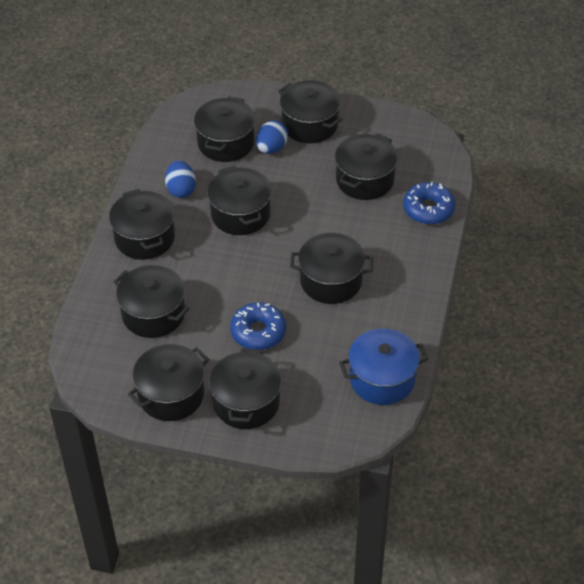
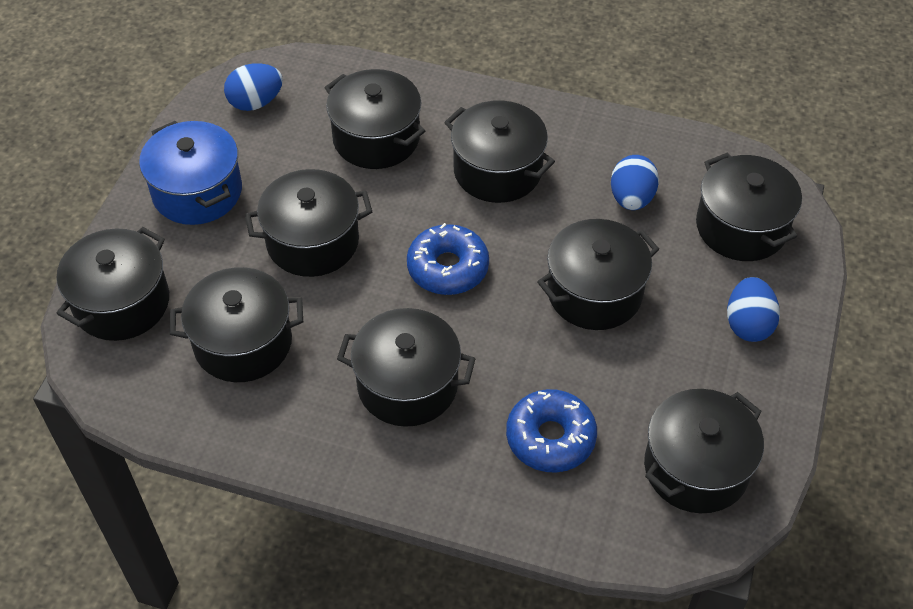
blue egg: 2 -> 3

